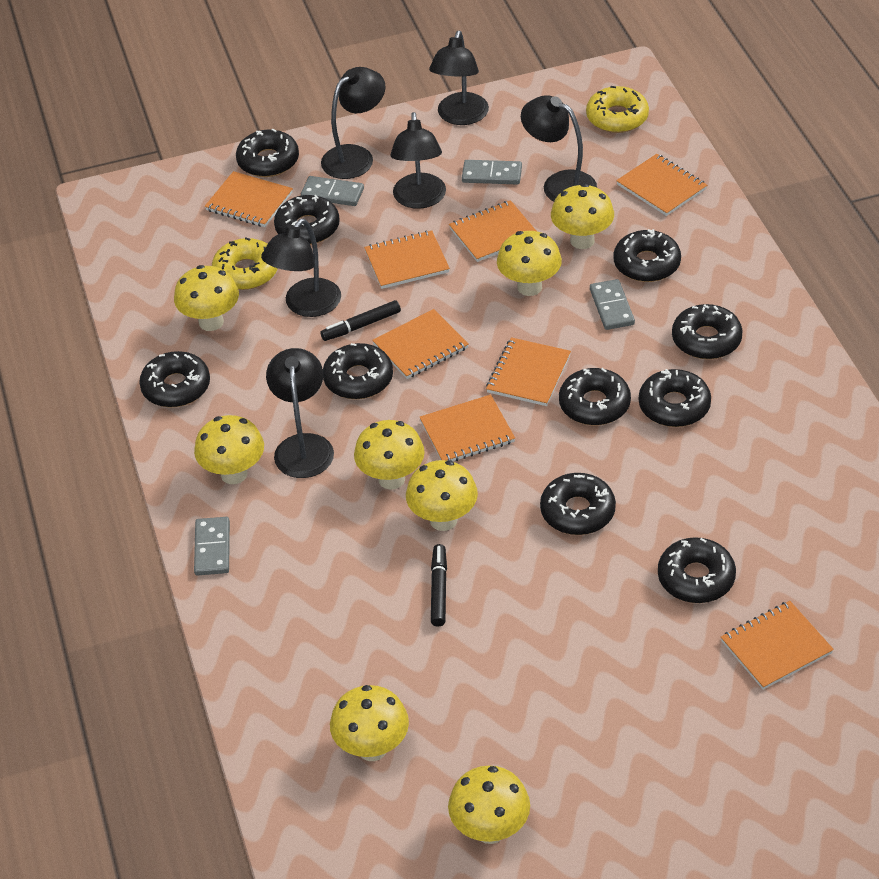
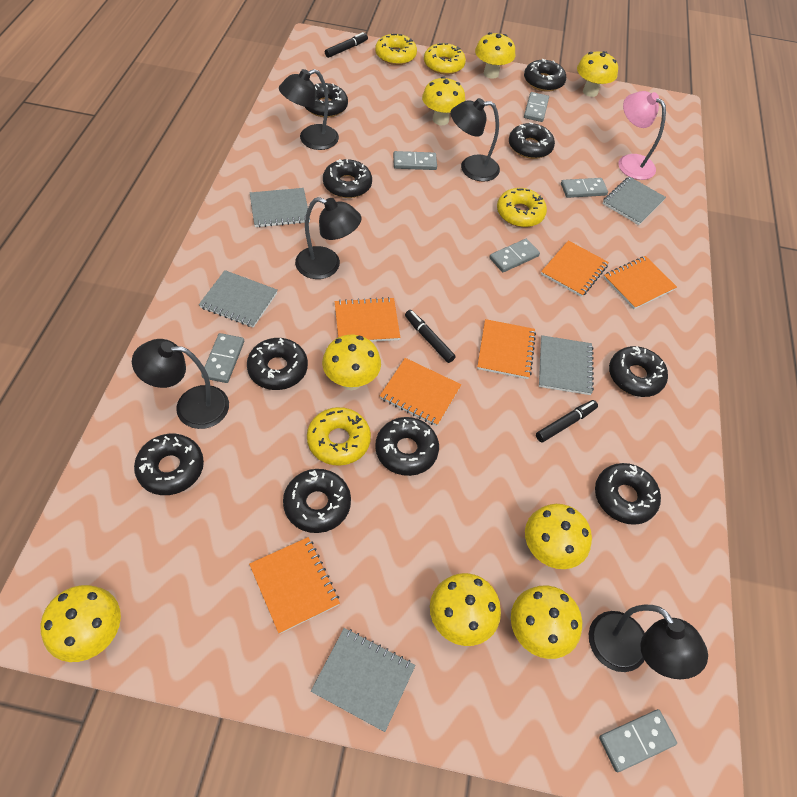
black lamp: 6 -> 5
black marker: 2 -> 3
grey domino: 4 -> 6
grey notebook: 0 -> 5
orange notebook: 8 -> 6
pink lamp: 0 -> 1
yellow donut: 2 -> 4

